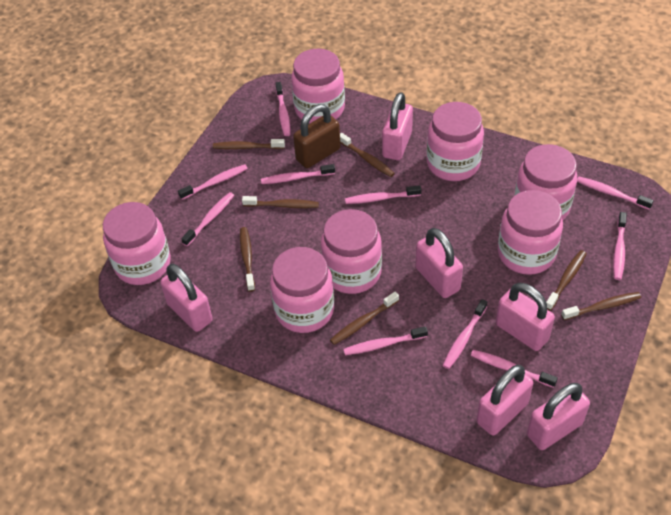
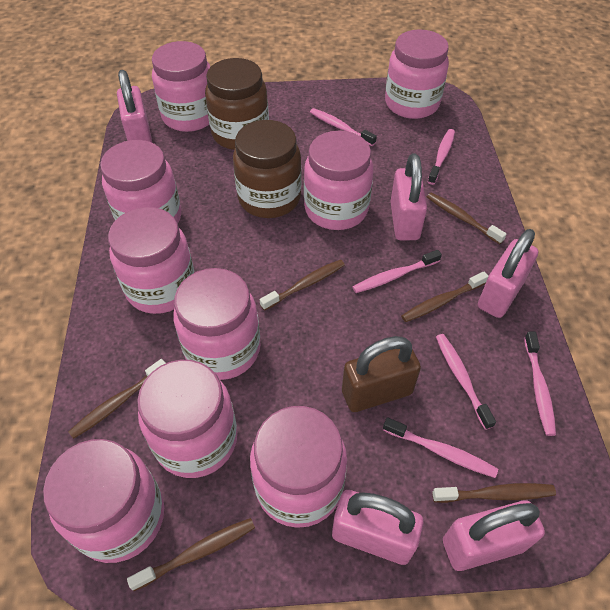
brown jar: 0 -> 2
brown toothbrush: 7 -> 6
pink jar: 7 -> 9
pink padlock: 6 -> 5
pink toothbrush: 10 -> 6

